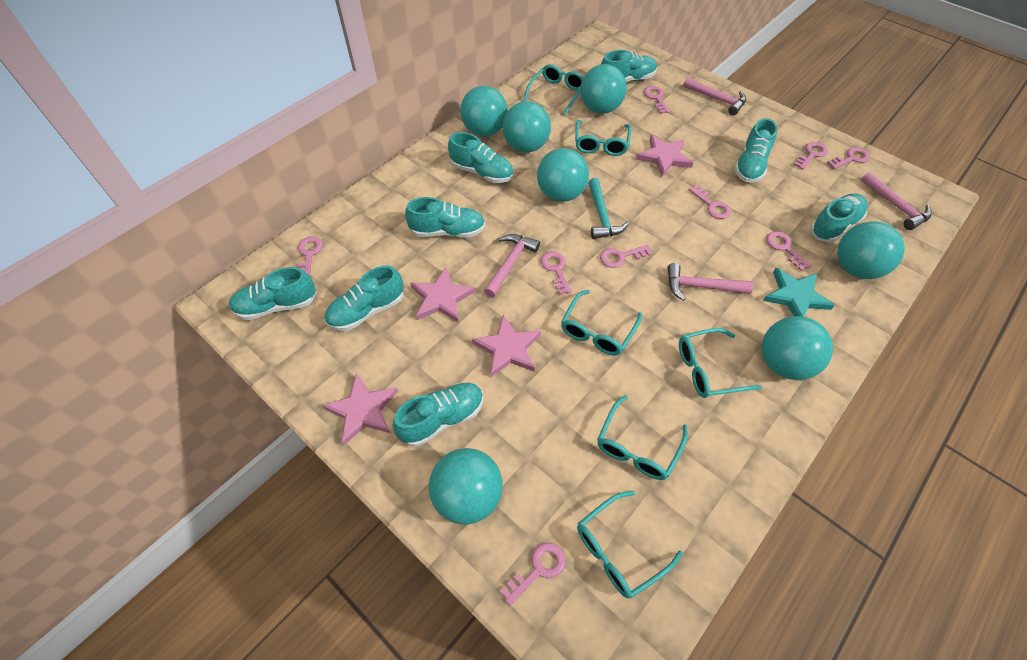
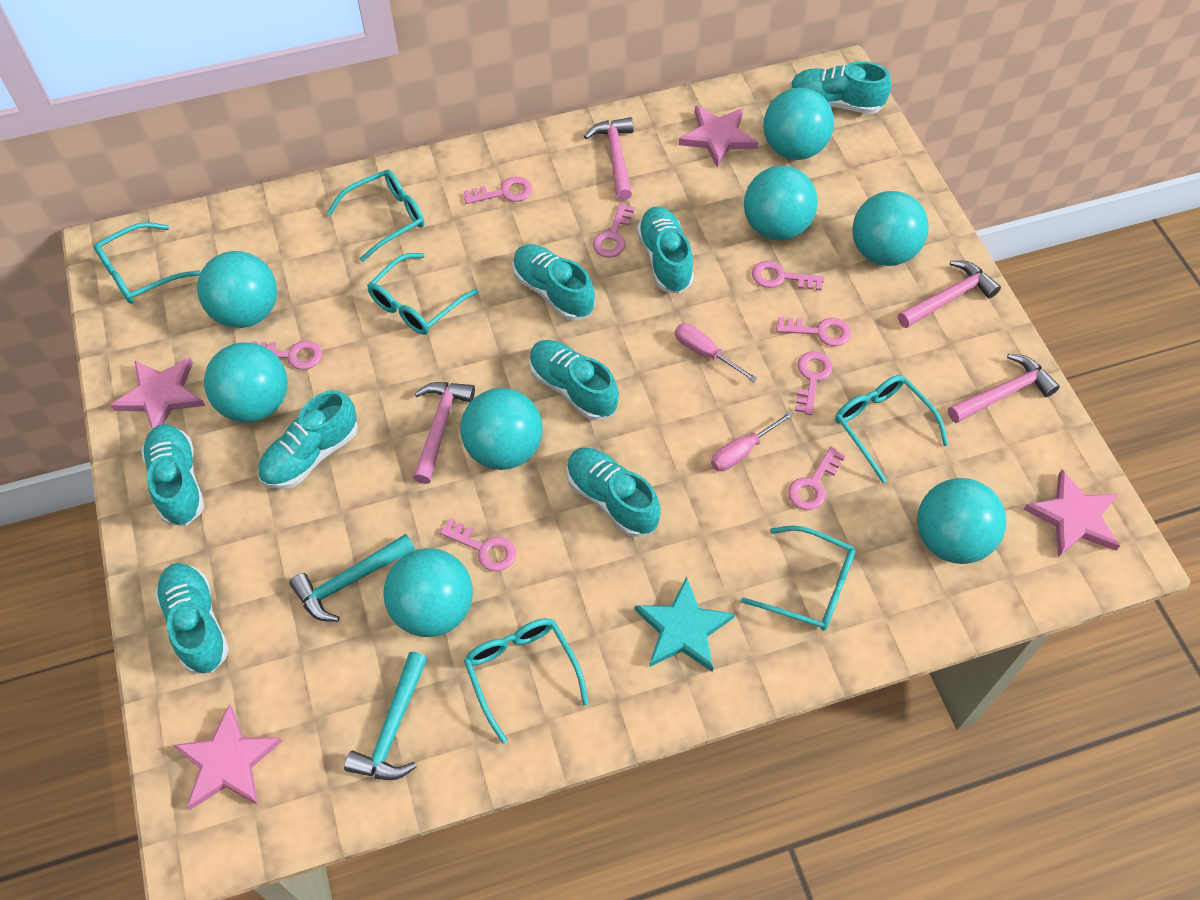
pink key: 9 -> 8
pink screwdriver: 0 -> 2
turquoise ball: 7 -> 8
turquoise hammer: 1 -> 2

